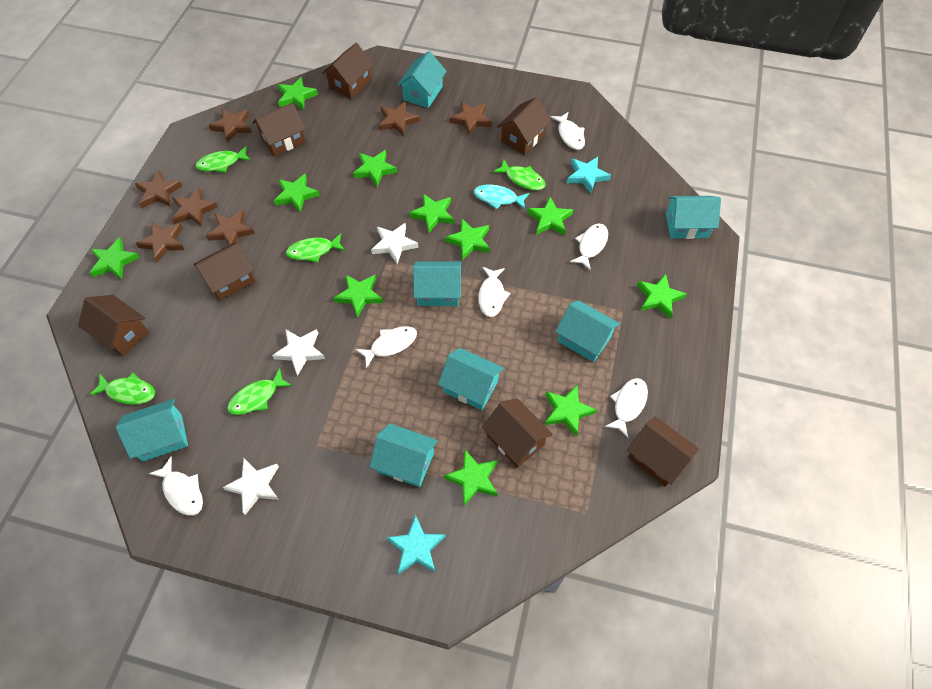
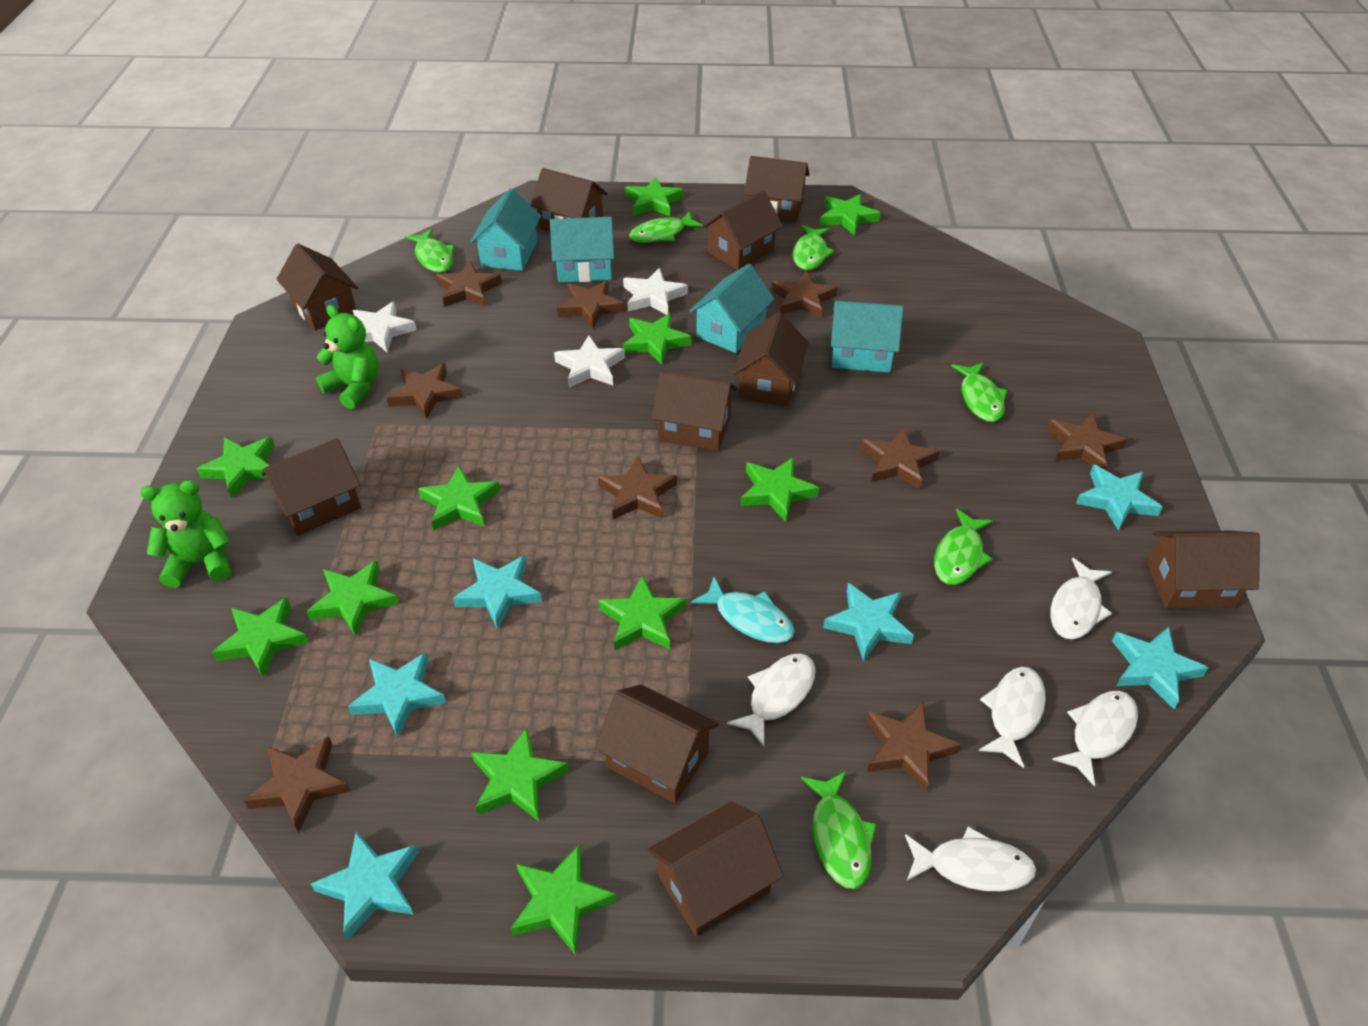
brown house: 7 -> 10
brown star: 7 -> 9
green fish: 5 -> 6
green teddy bear: 0 -> 2
turquoise house: 7 -> 4
turquoise star: 2 -> 6
white fish: 6 -> 5

